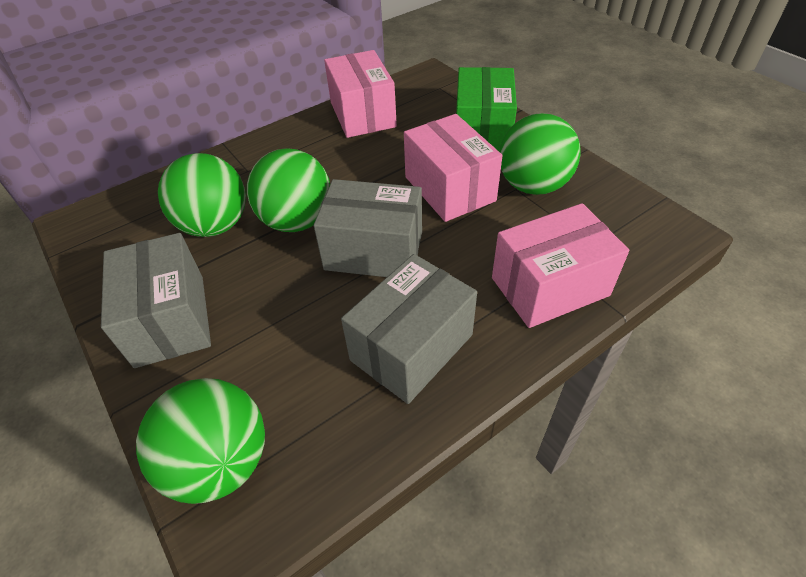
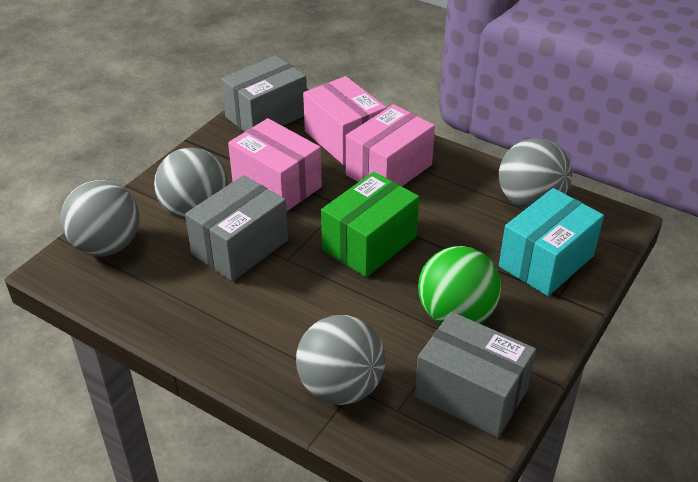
green ball: 4 -> 1
grey ball: 0 -> 4
turquoise box: 0 -> 1

